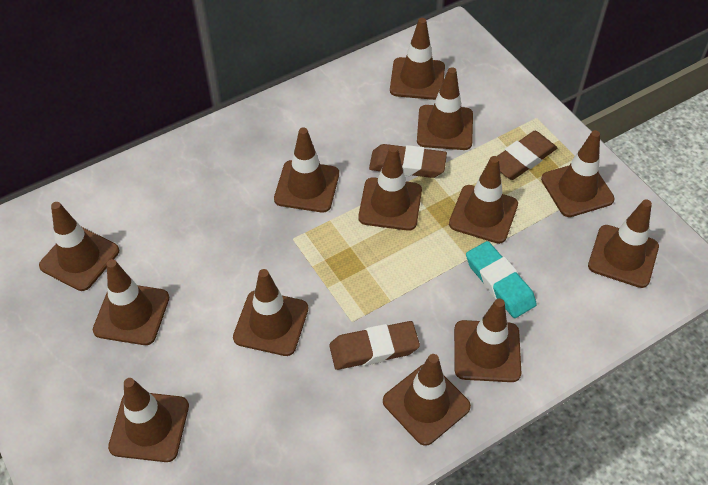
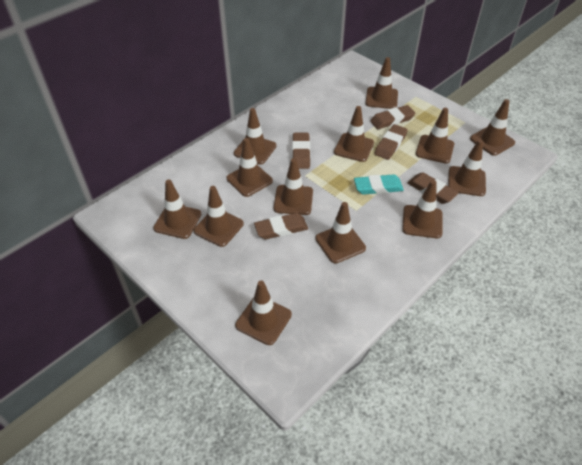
brown eraser: 3 -> 5

